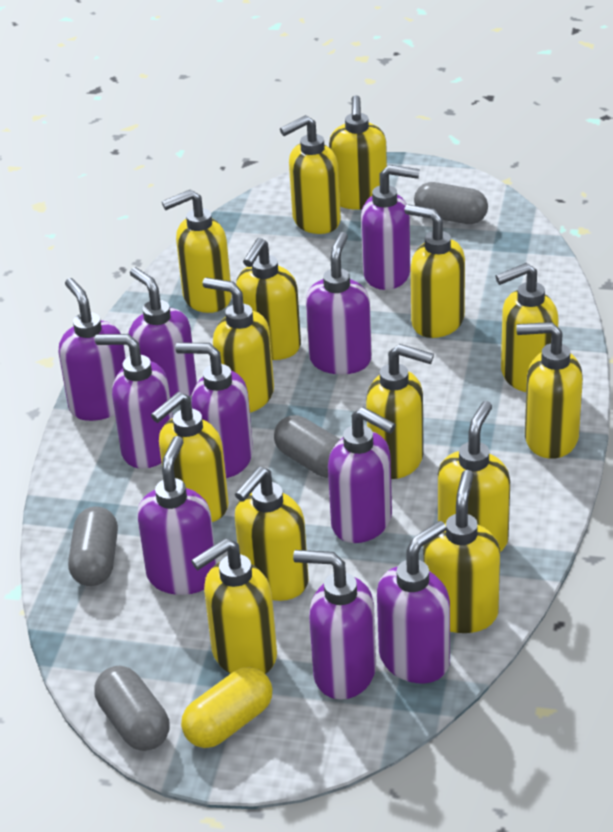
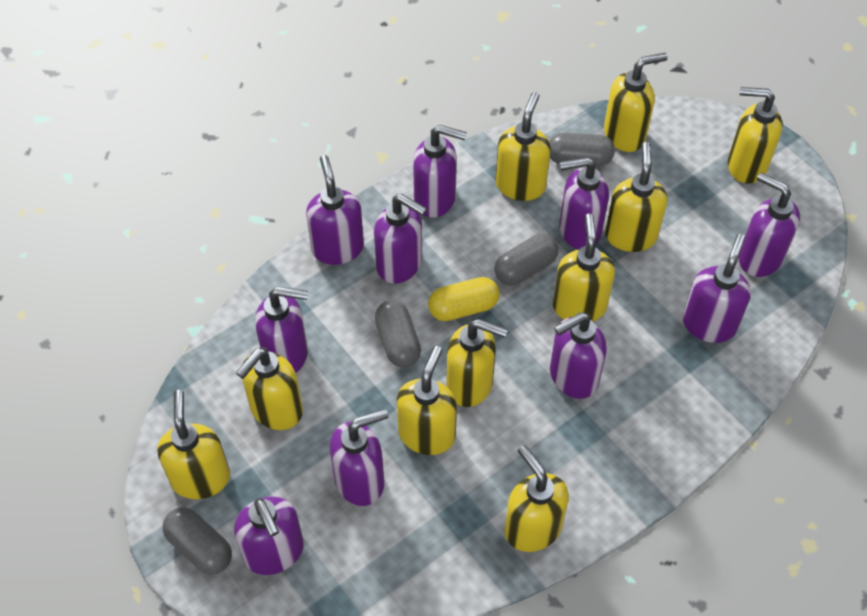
yellow soap dispenser: 14 -> 10

